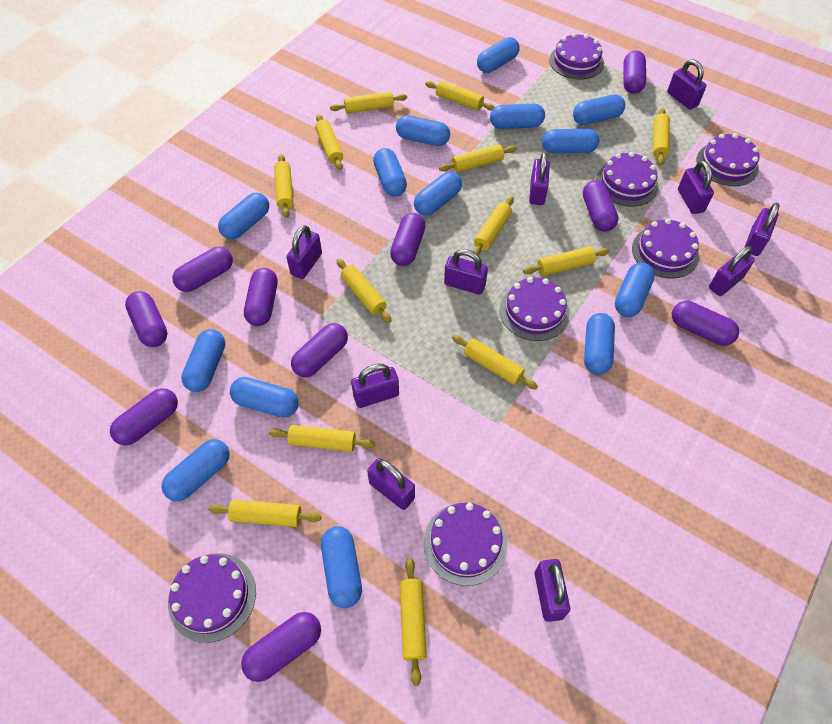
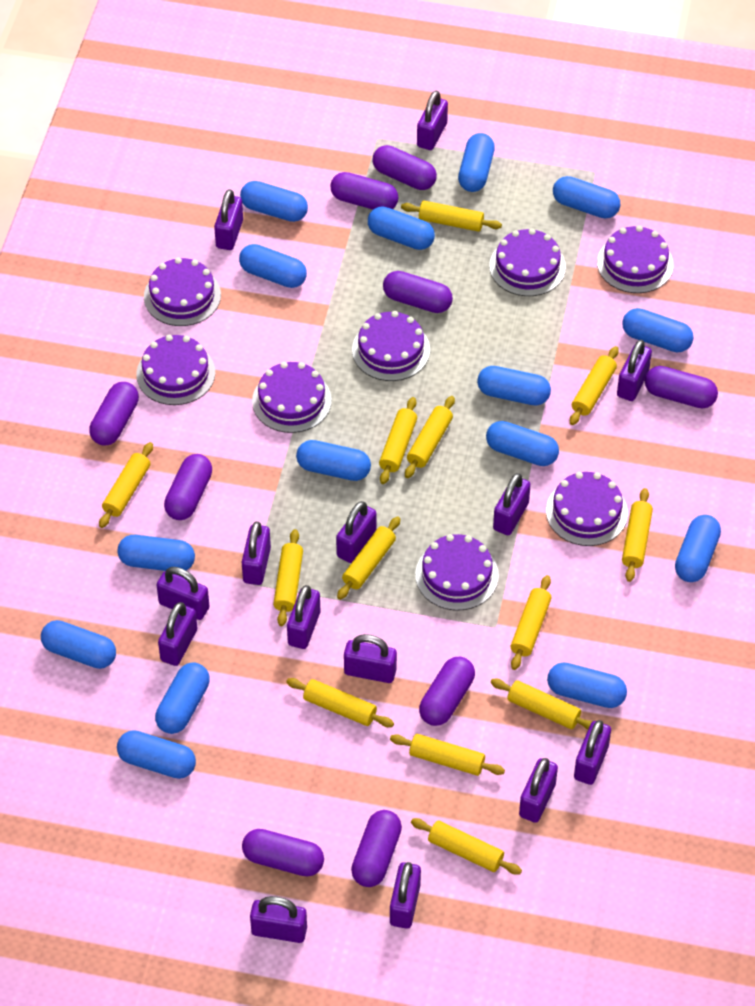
blue capsule: 14 -> 15
purple cake: 7 -> 8
purple capsule: 10 -> 9
purple padlock: 10 -> 14

